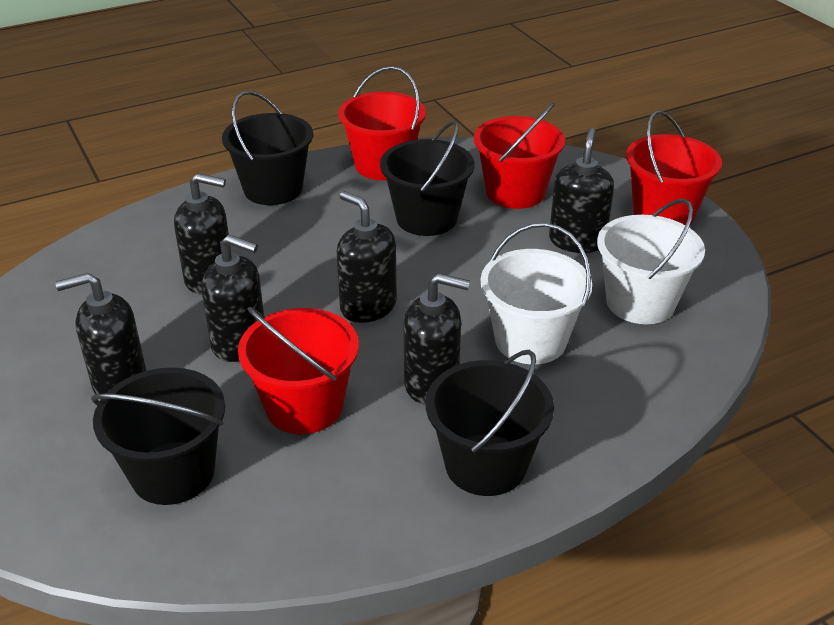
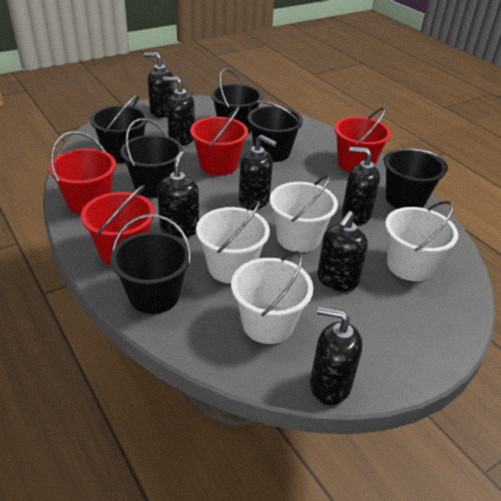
black bucket: 4 -> 6
black soap dispenser: 6 -> 7
white bucket: 2 -> 4

